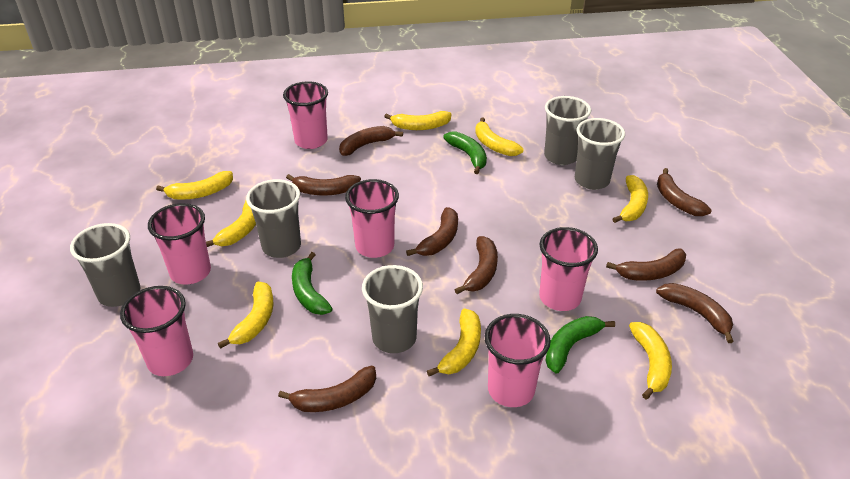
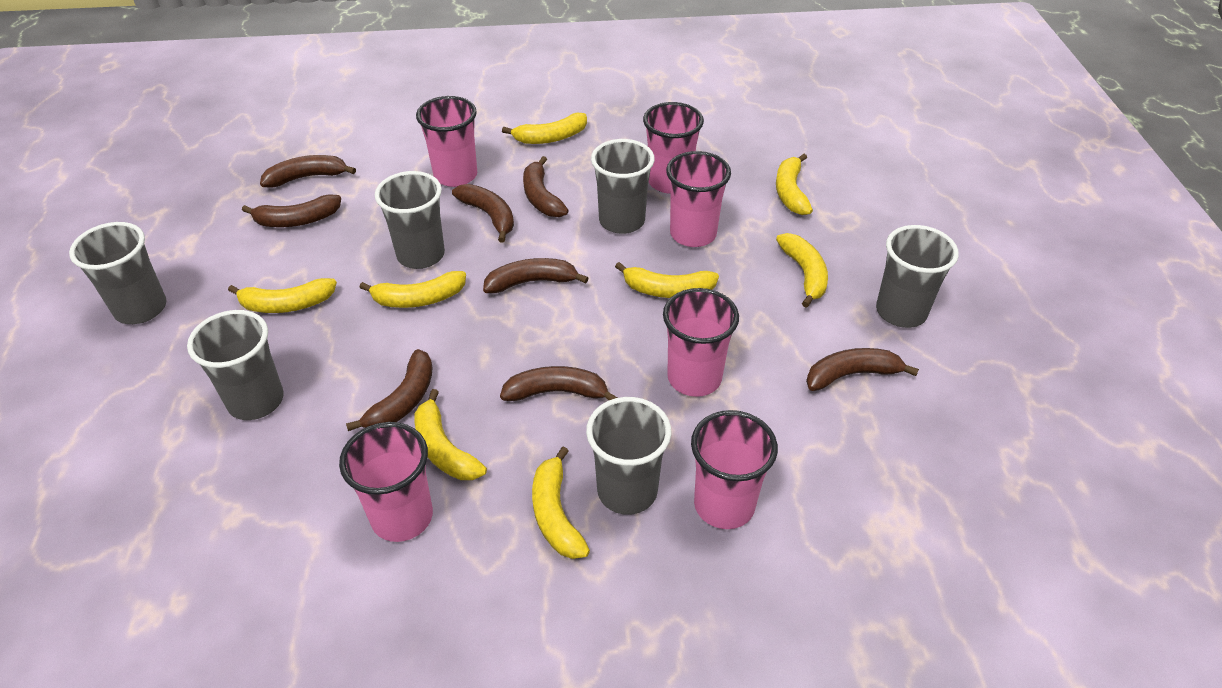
green banana: 3 -> 0
grey cup: 5 -> 6

